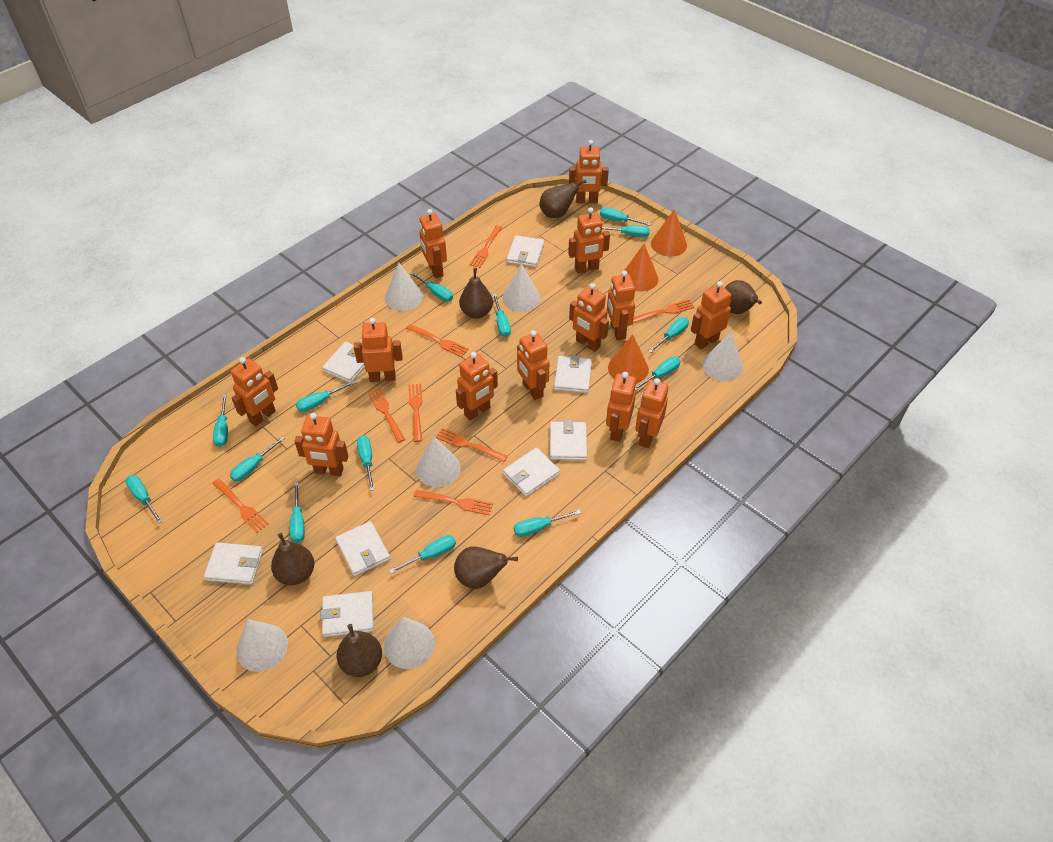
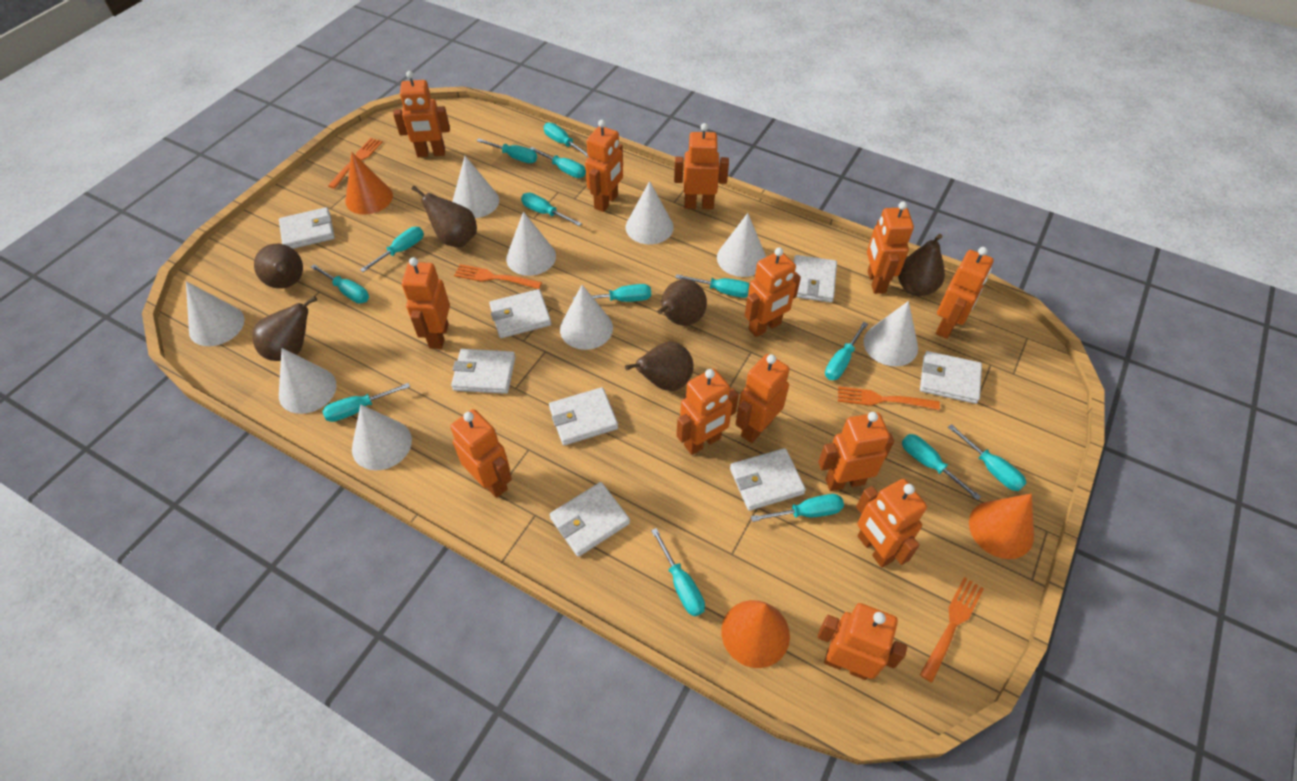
orange fork: 8 -> 4
white cone: 6 -> 9

